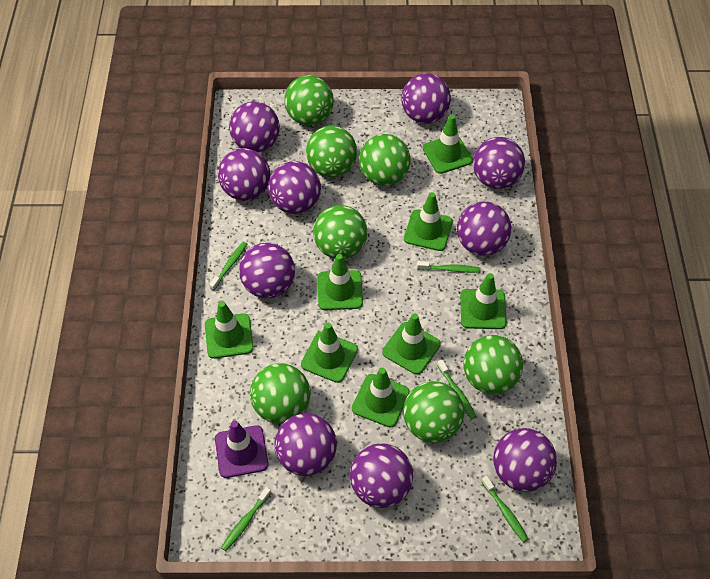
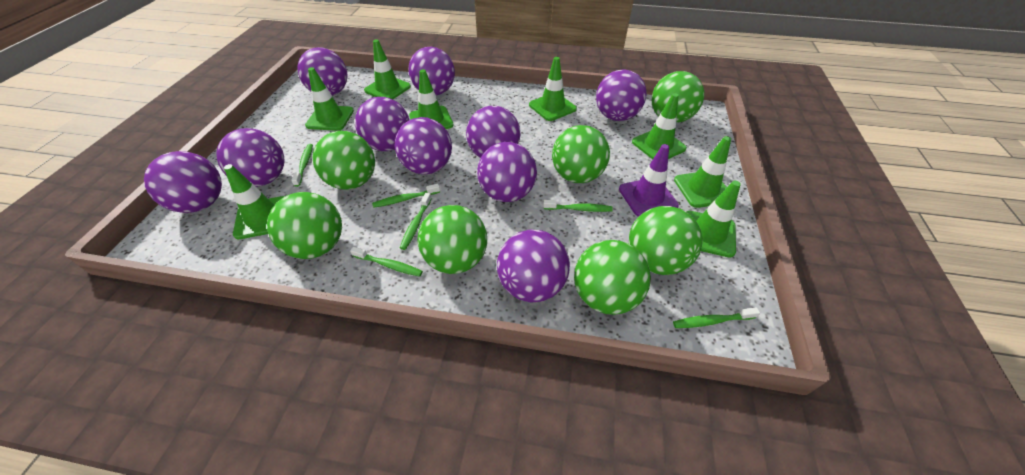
green toothbrush: 5 -> 6

